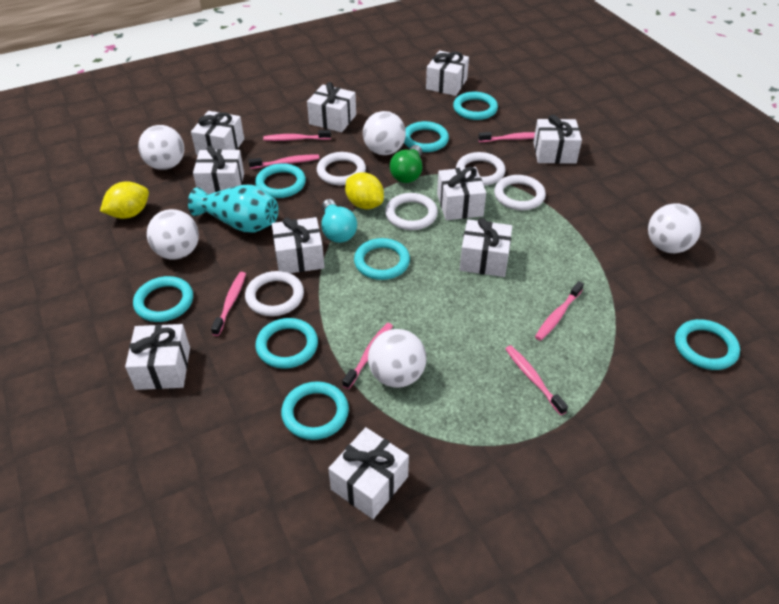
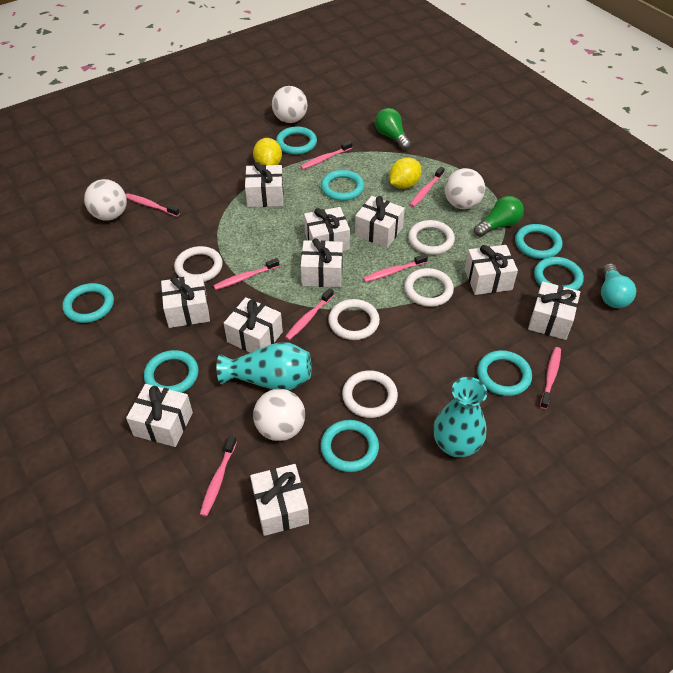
green light bulb: 1 -> 2
pink toothbrush: 7 -> 8
turquoise vase: 1 -> 2
white ball: 5 -> 4

